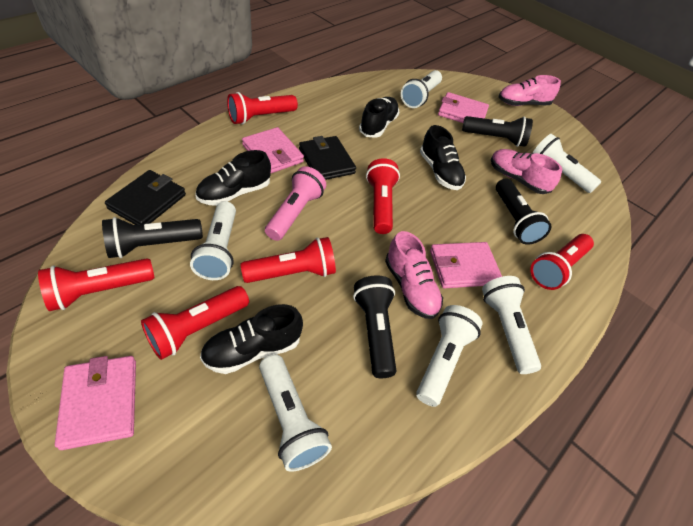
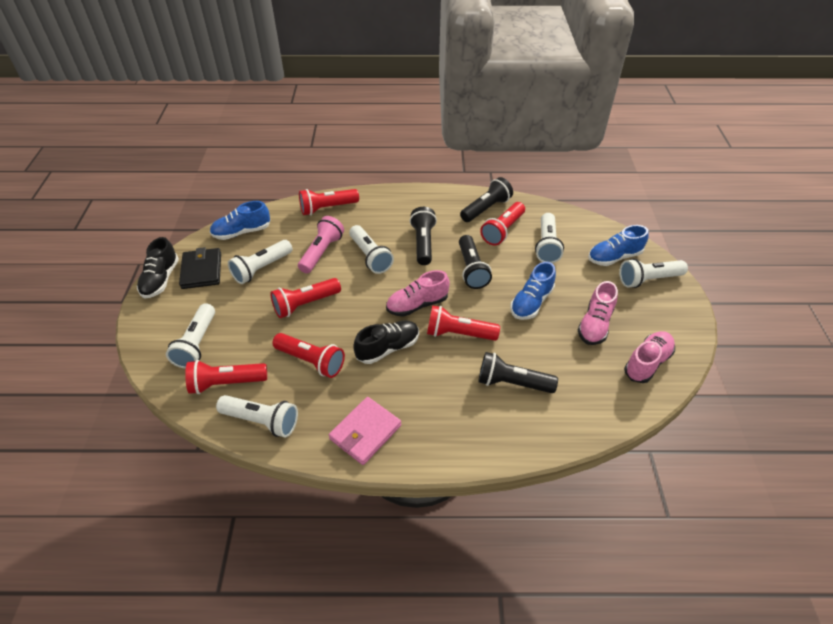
black shoe: 4 -> 2
black wallet: 2 -> 1
blue shoe: 0 -> 3
pink wallet: 4 -> 1

